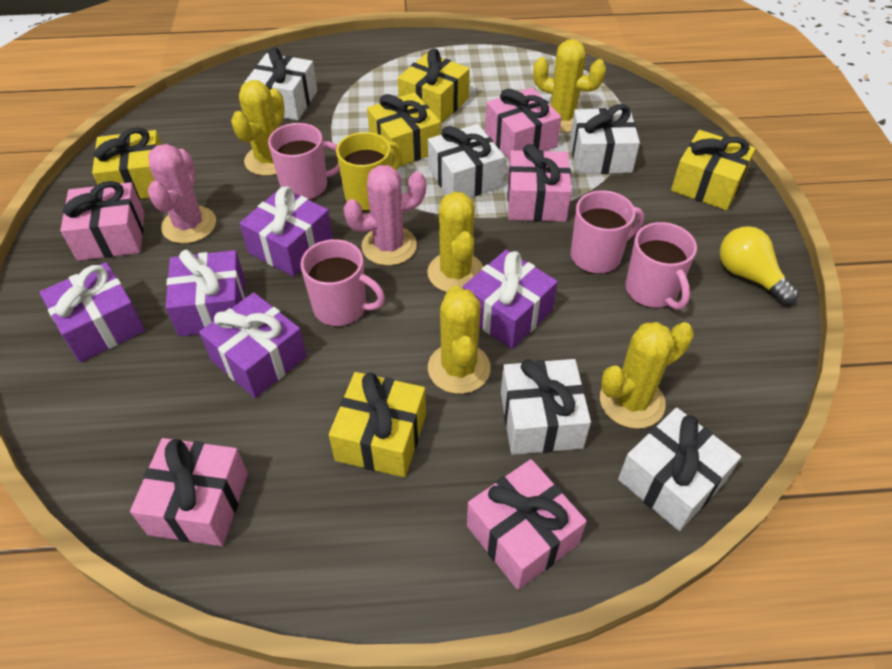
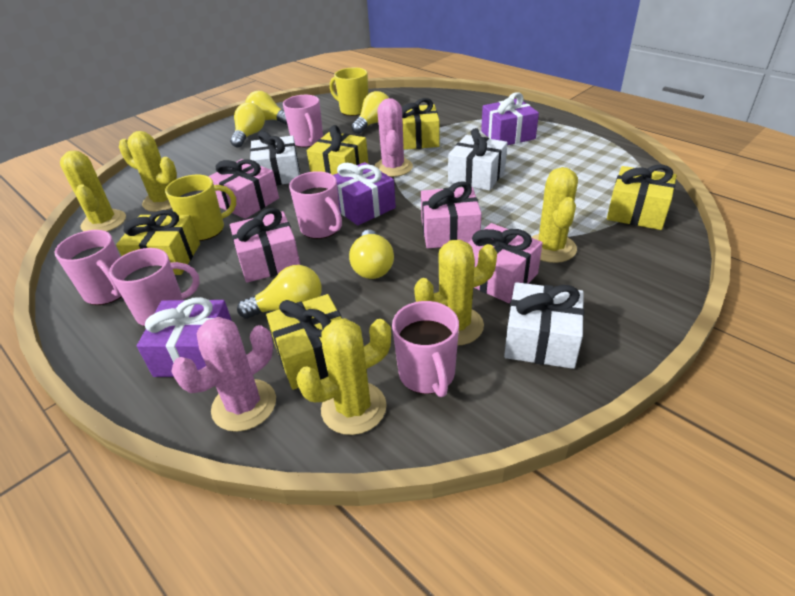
pink gift: 5 -> 4
pink mug: 4 -> 5
purple gift: 5 -> 3
white gift: 5 -> 3
yellow light bulb: 1 -> 5
yellow mug: 1 -> 2

